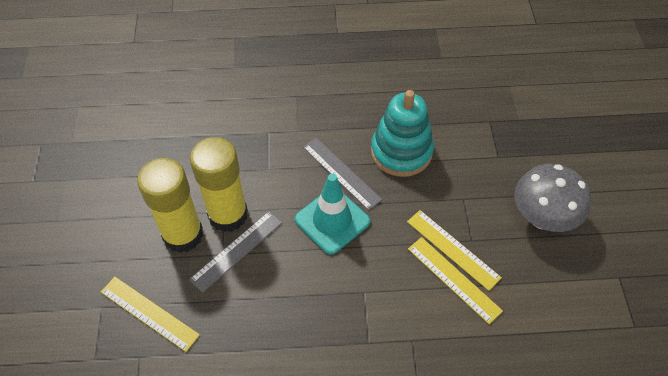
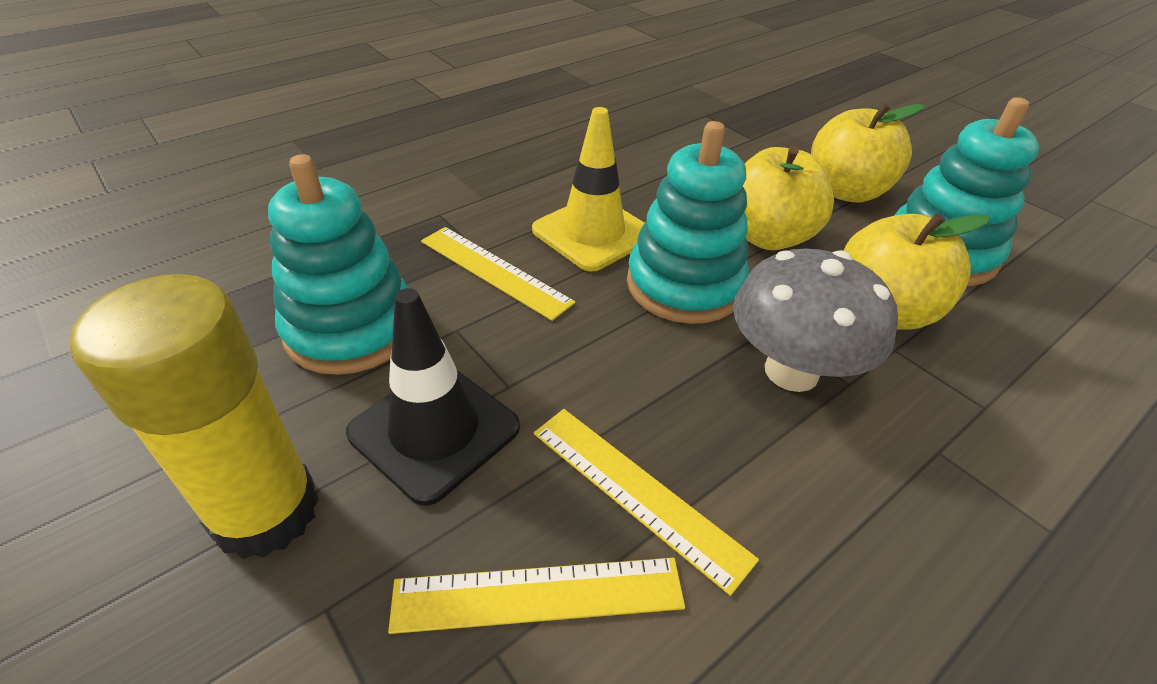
black traffic cone: 0 -> 1
grey ruler: 2 -> 0
turquoise stacking toy: 1 -> 3
turquoise traffic cone: 1 -> 0
yellow apple: 0 -> 3
yellow glue stick: 2 -> 1
yellow traffic cone: 0 -> 1

